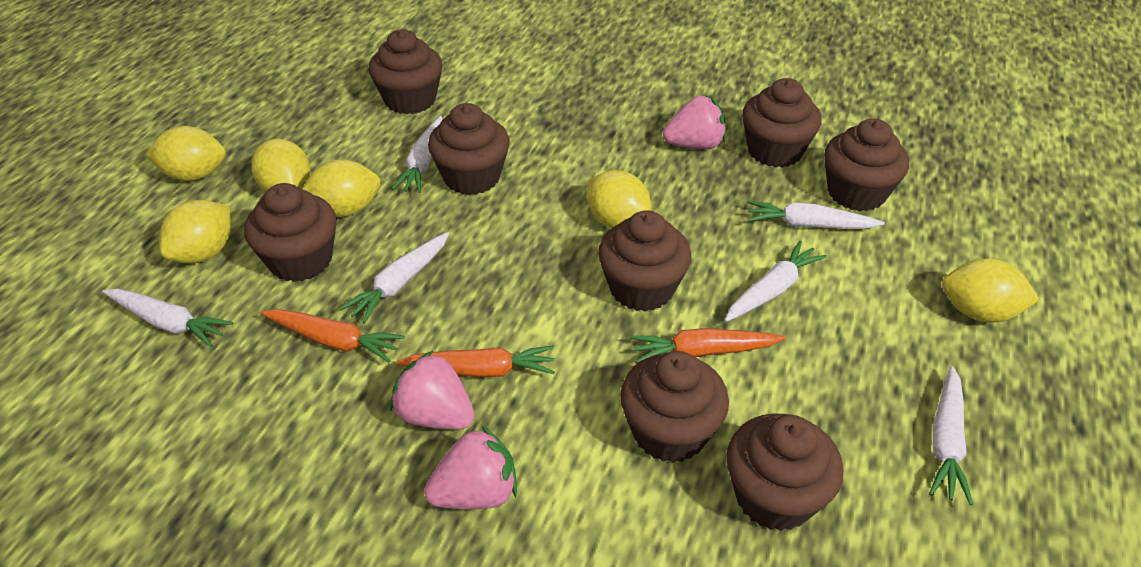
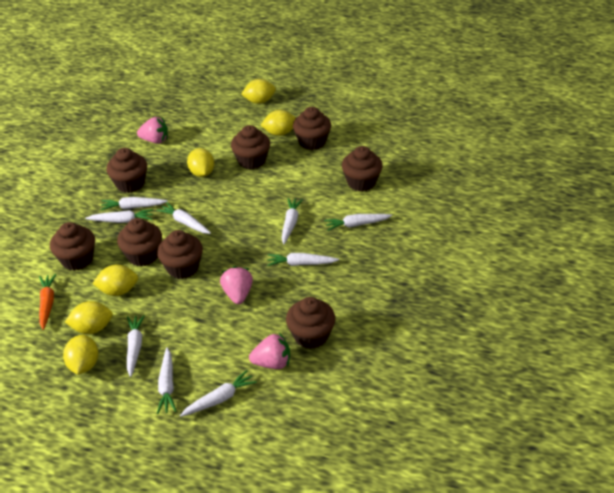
orange carrot: 3 -> 1
white carrot: 6 -> 9

